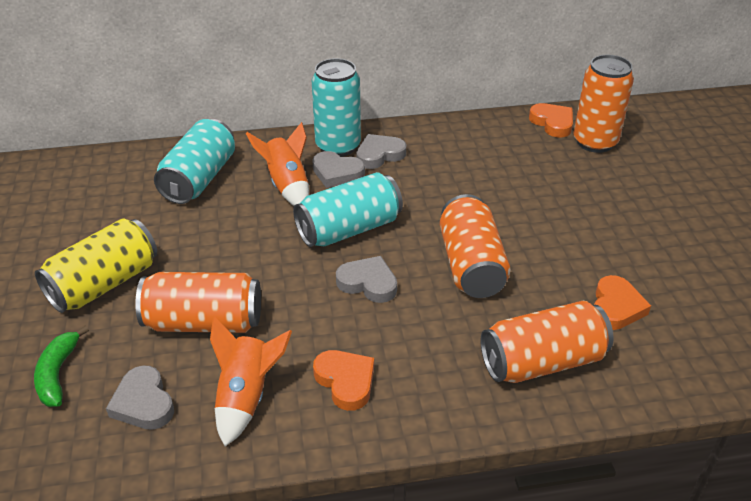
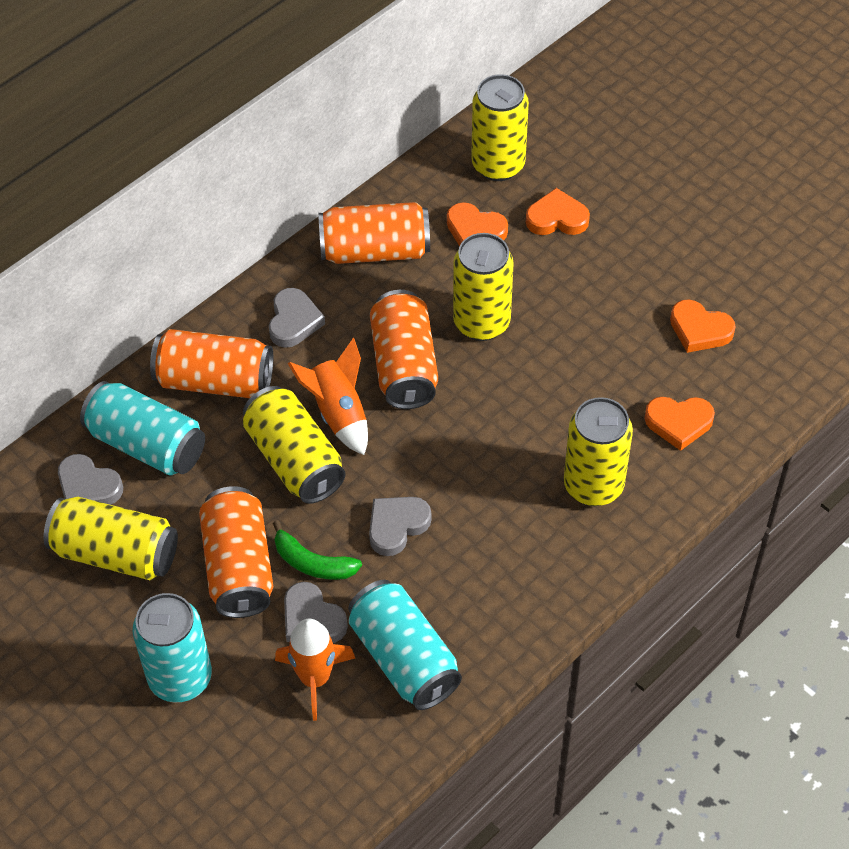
orange heart: 3 -> 4
yellow can: 1 -> 5

